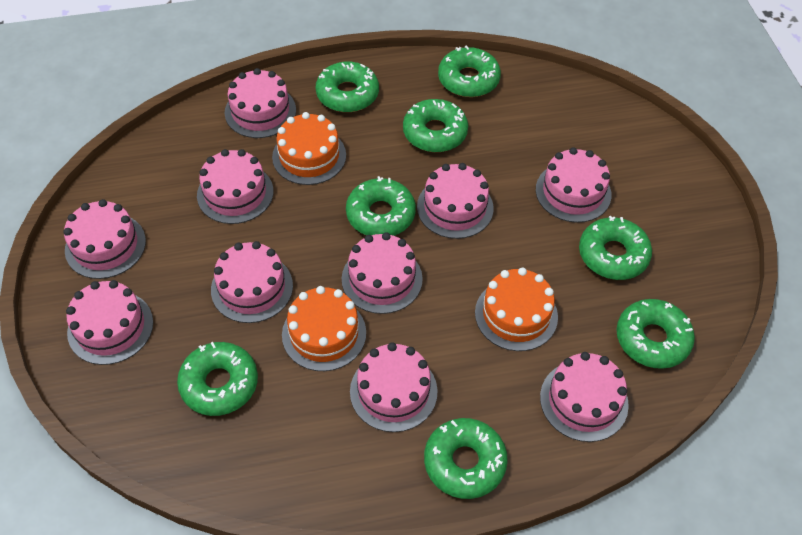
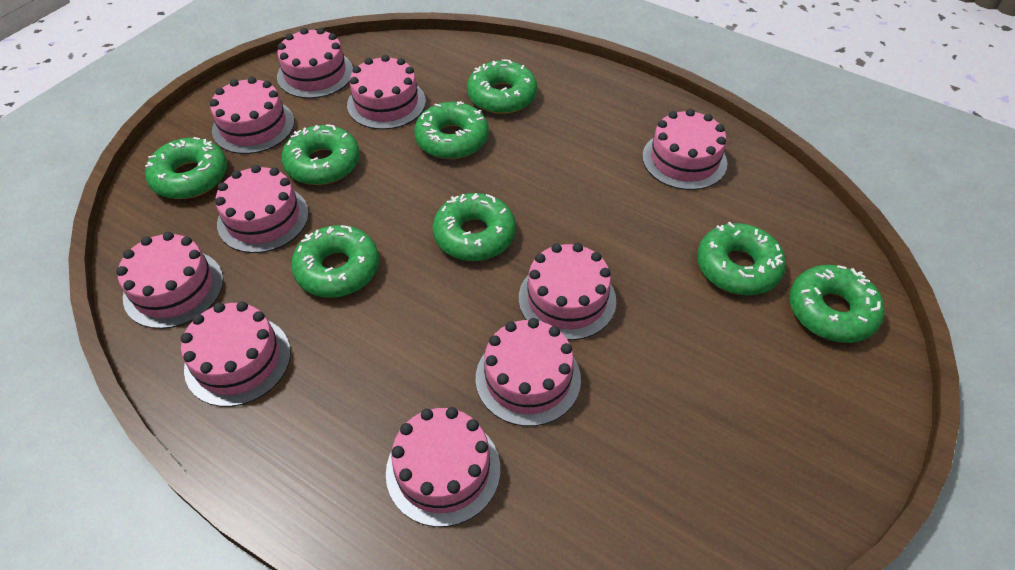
orange cake: 3 -> 0

